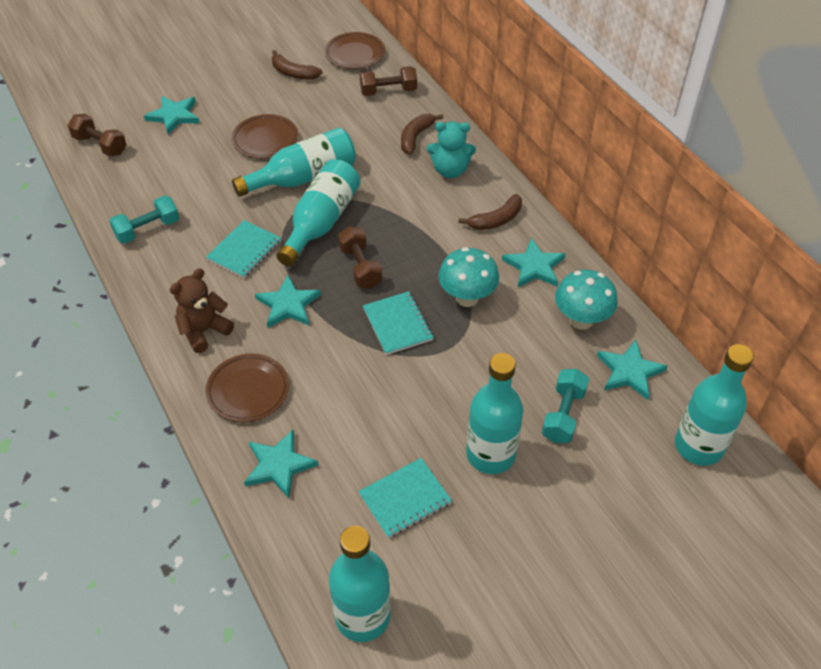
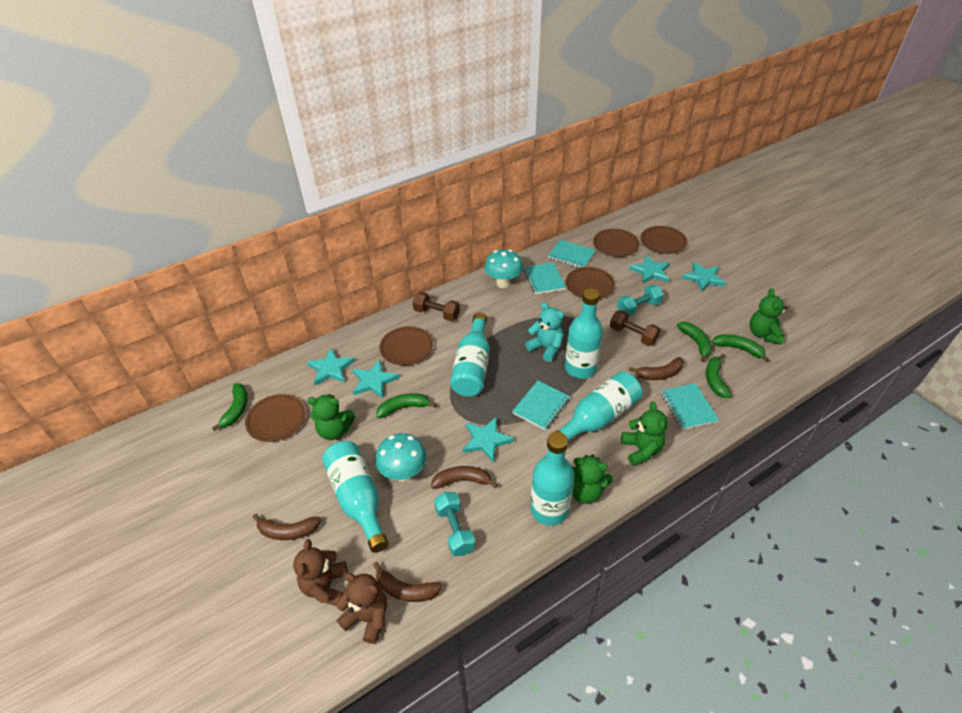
brown banana: 3 -> 4
brown dumbbell: 3 -> 2
brown plate: 3 -> 5
brown teddy bear: 1 -> 2
green banana: 0 -> 5
green teddy bear: 0 -> 4
turquoise notebook: 3 -> 4

